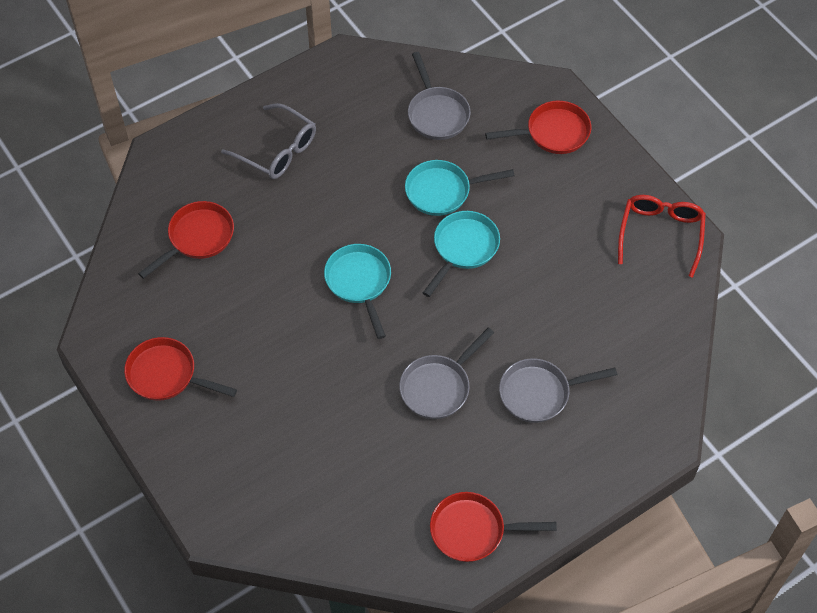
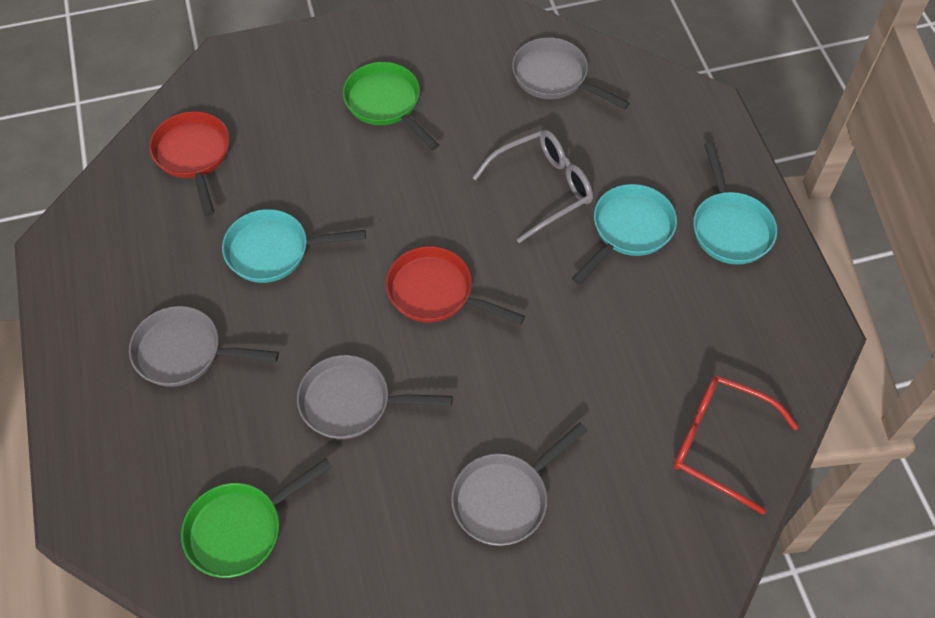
green pan: 0 -> 2
grey pan: 3 -> 4
red pan: 4 -> 2

